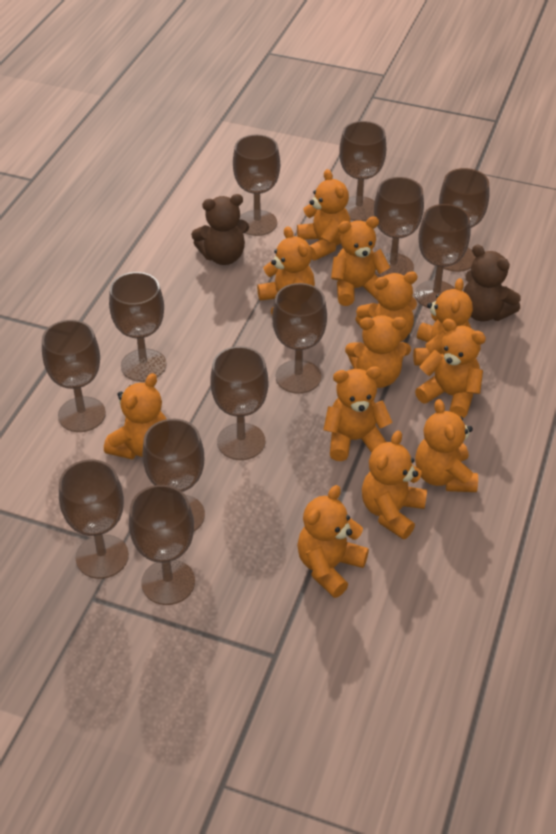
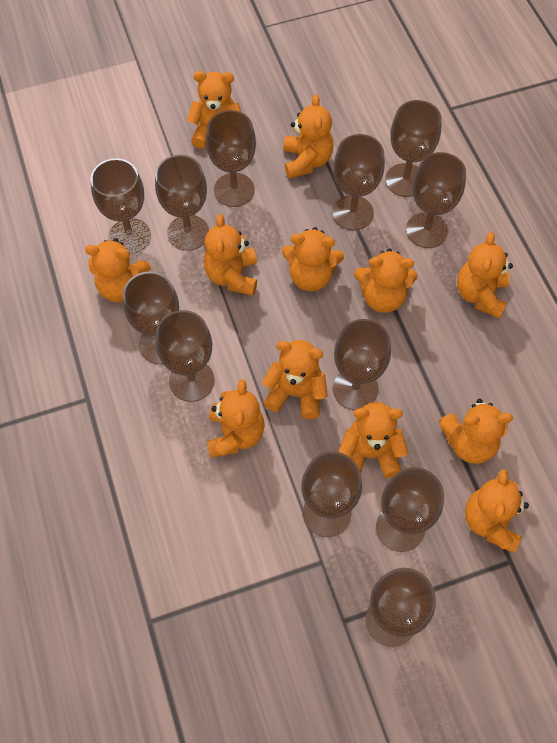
brown teddy bear: 2 -> 0

